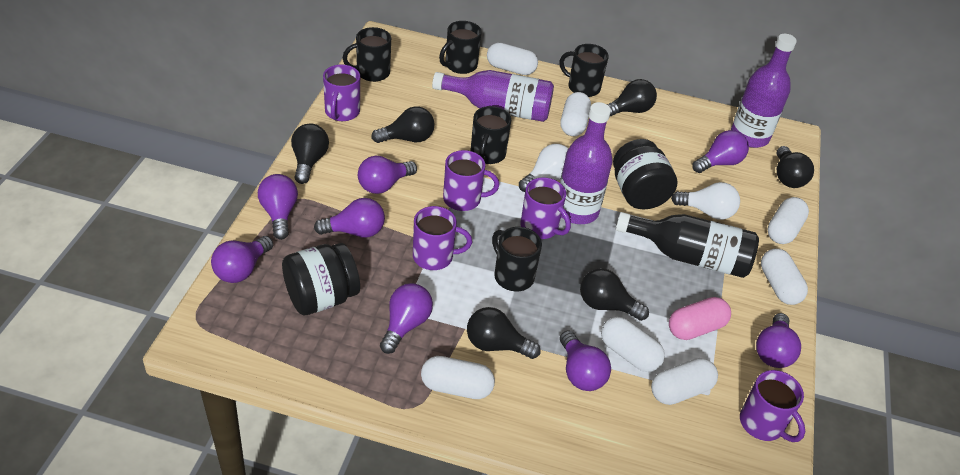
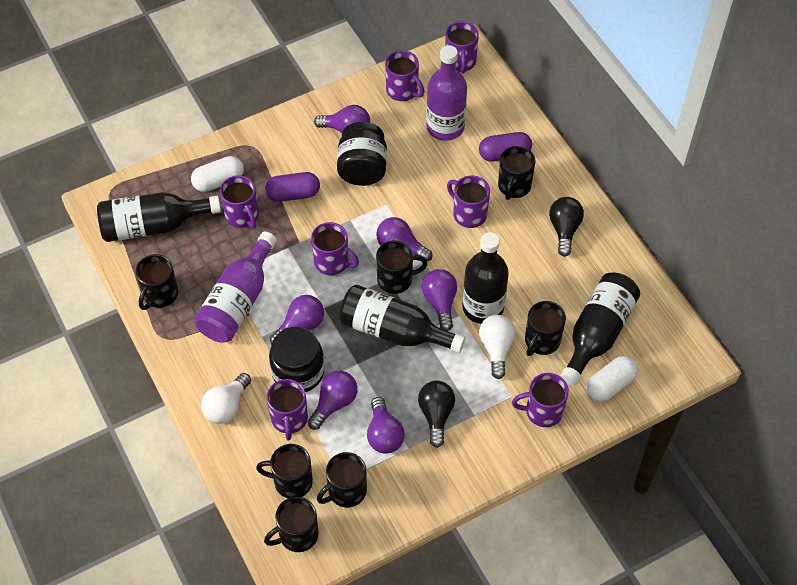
black bottle: 1 -> 4
black light bulb: 6 -> 2
black mug: 5 -> 7
pink capsule: 1 -> 0
purple bottle: 3 -> 2
purple capsule: 0 -> 2
purple light bulb: 8 -> 6
purple mug: 5 -> 7
white capsule: 7 -> 2

